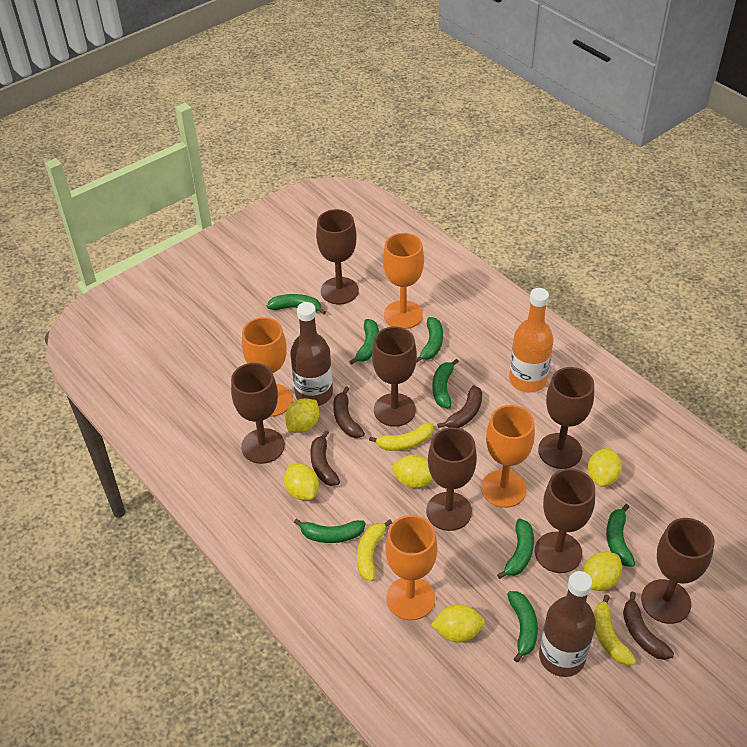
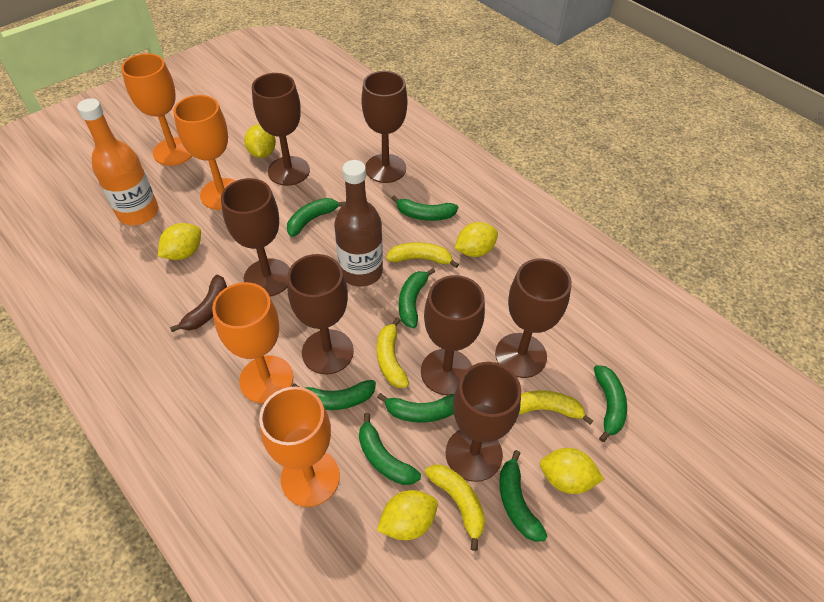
brown banana: 4 -> 1
brown bottle: 2 -> 1
yellow banana: 3 -> 4
yellow lemon: 6 -> 5

